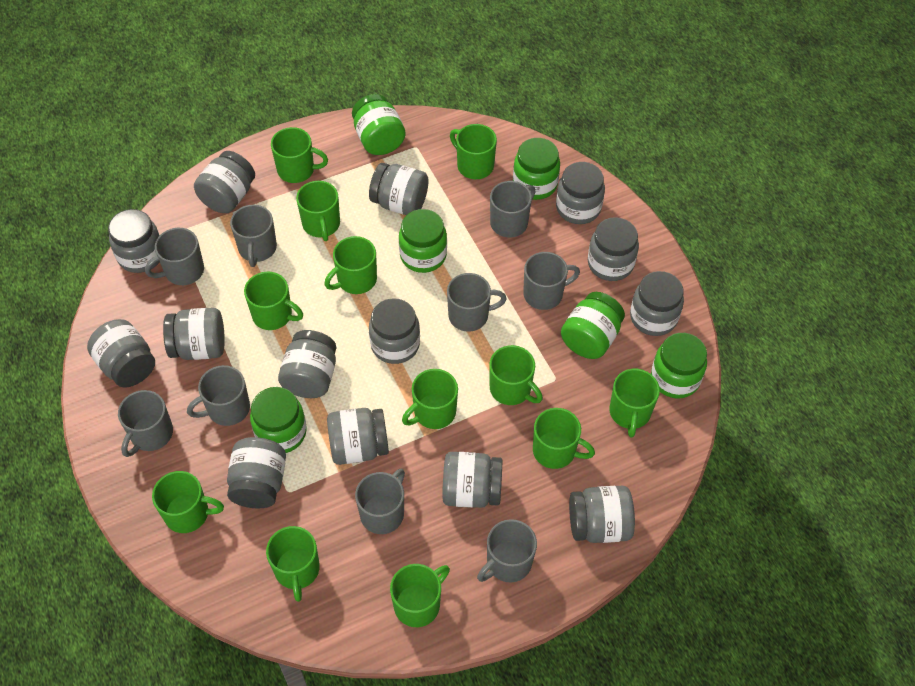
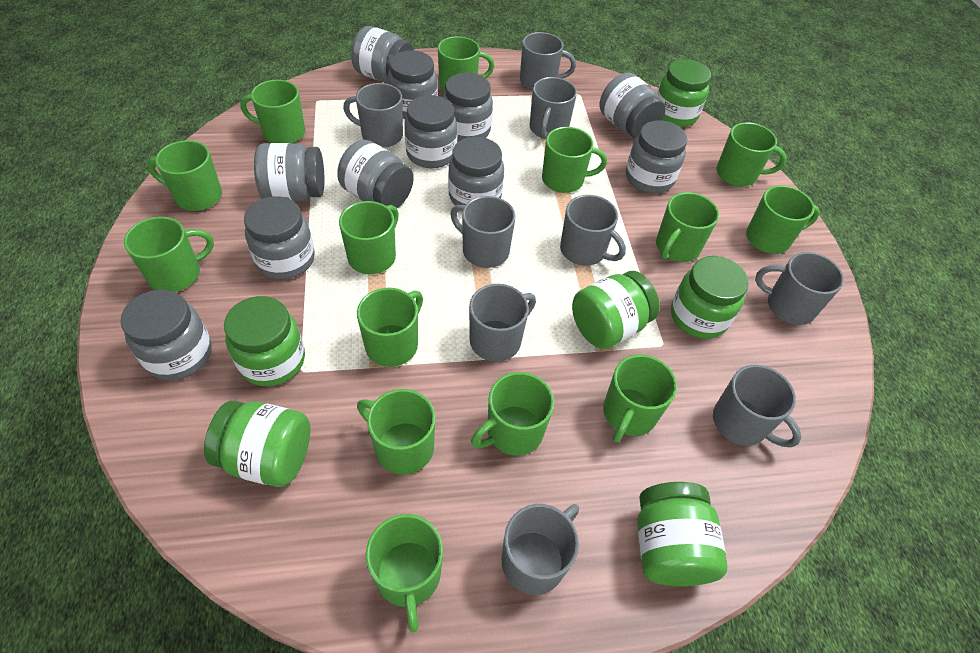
green mug: 12 -> 14
grey jar: 14 -> 11

